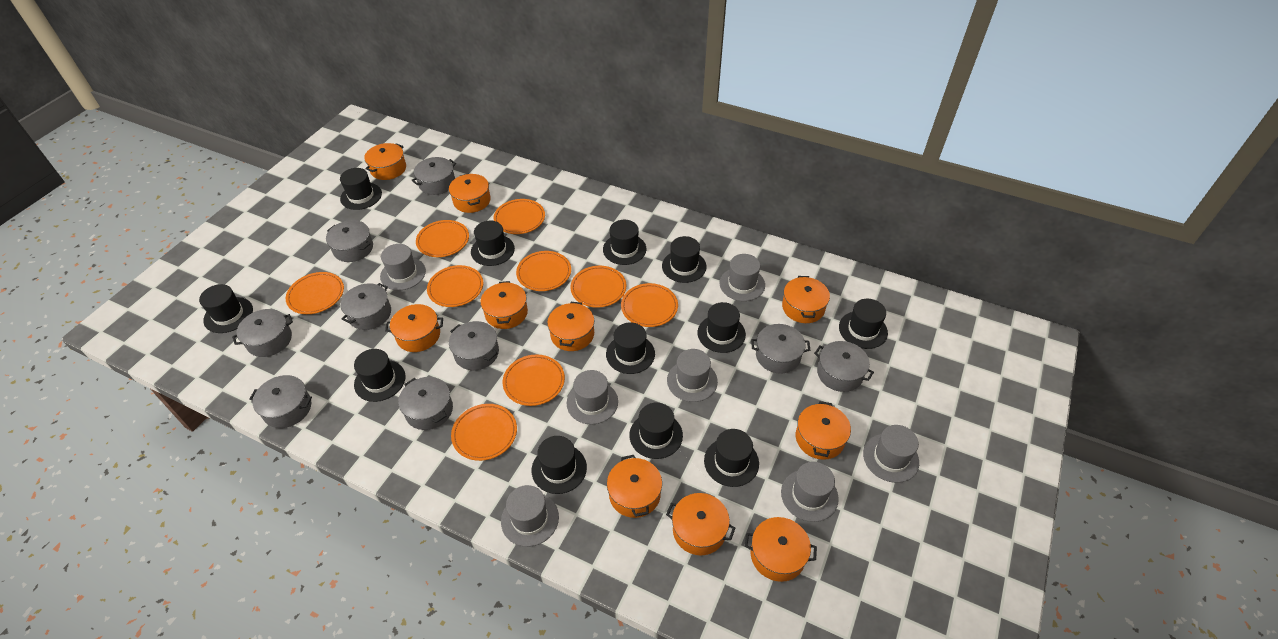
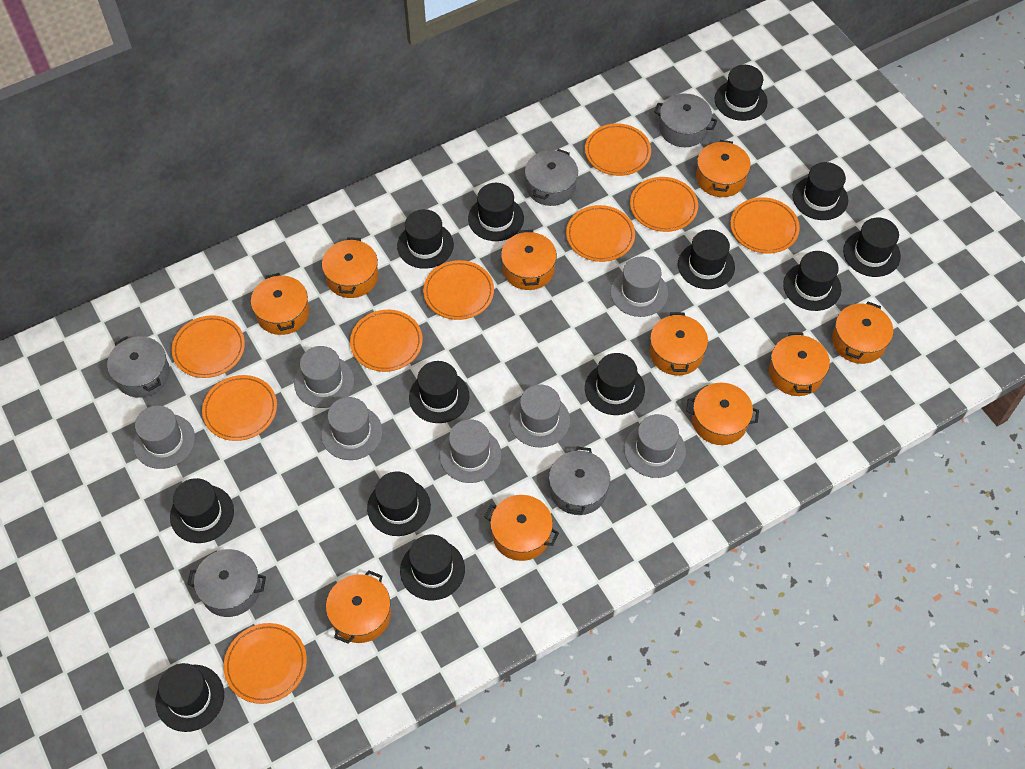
black hat: 12 -> 13
grey pot: 9 -> 5

